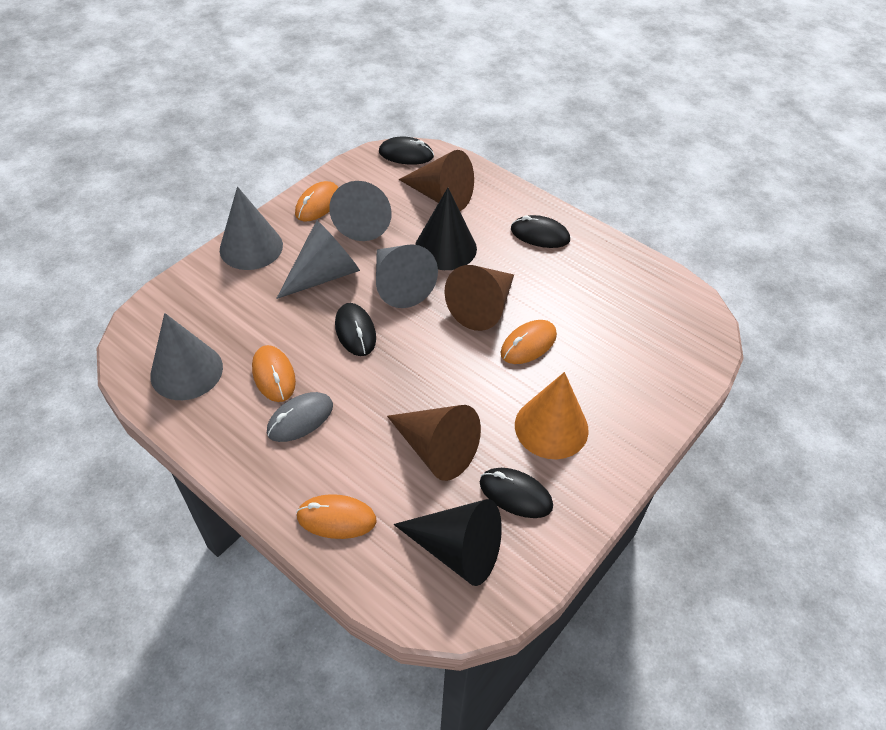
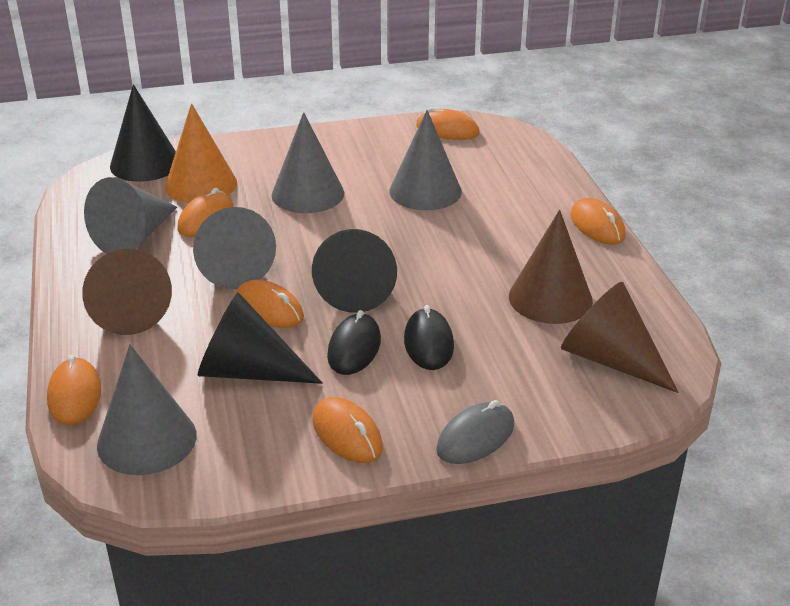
black cone: 2 -> 3
black mouse: 4 -> 2
orange mouse: 4 -> 6

